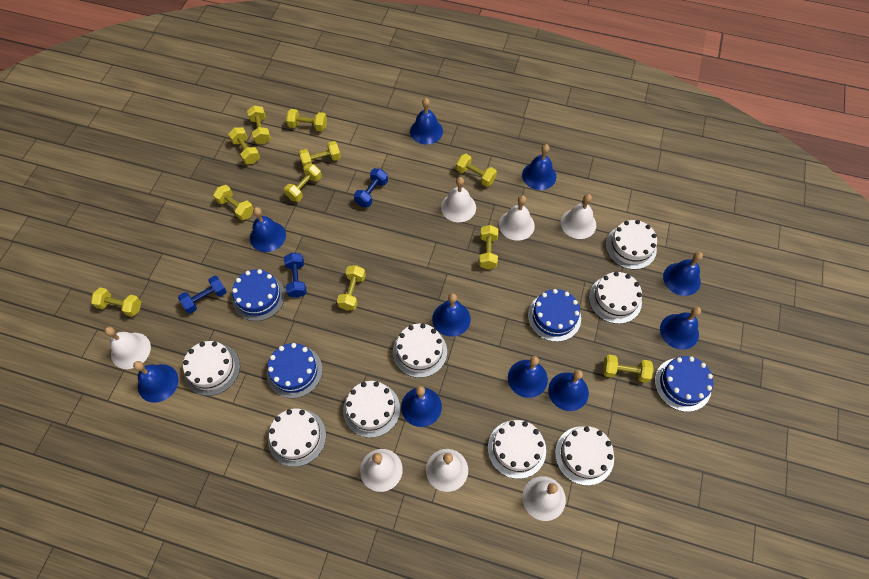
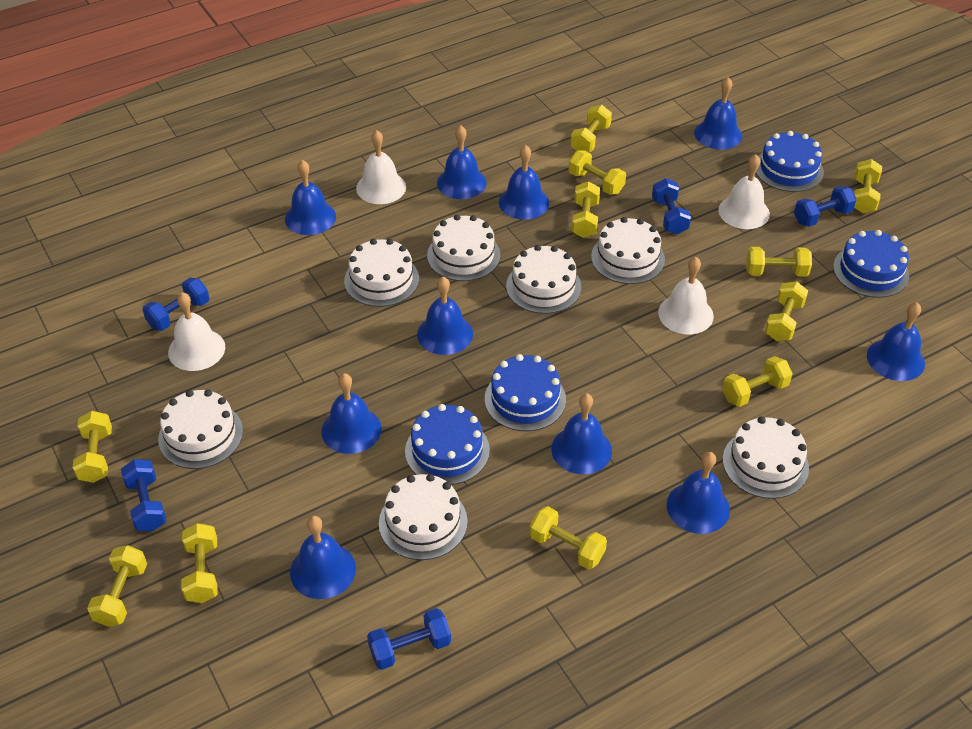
blue dumbbell: 3 -> 5
white bell: 7 -> 4
white cake: 8 -> 7

